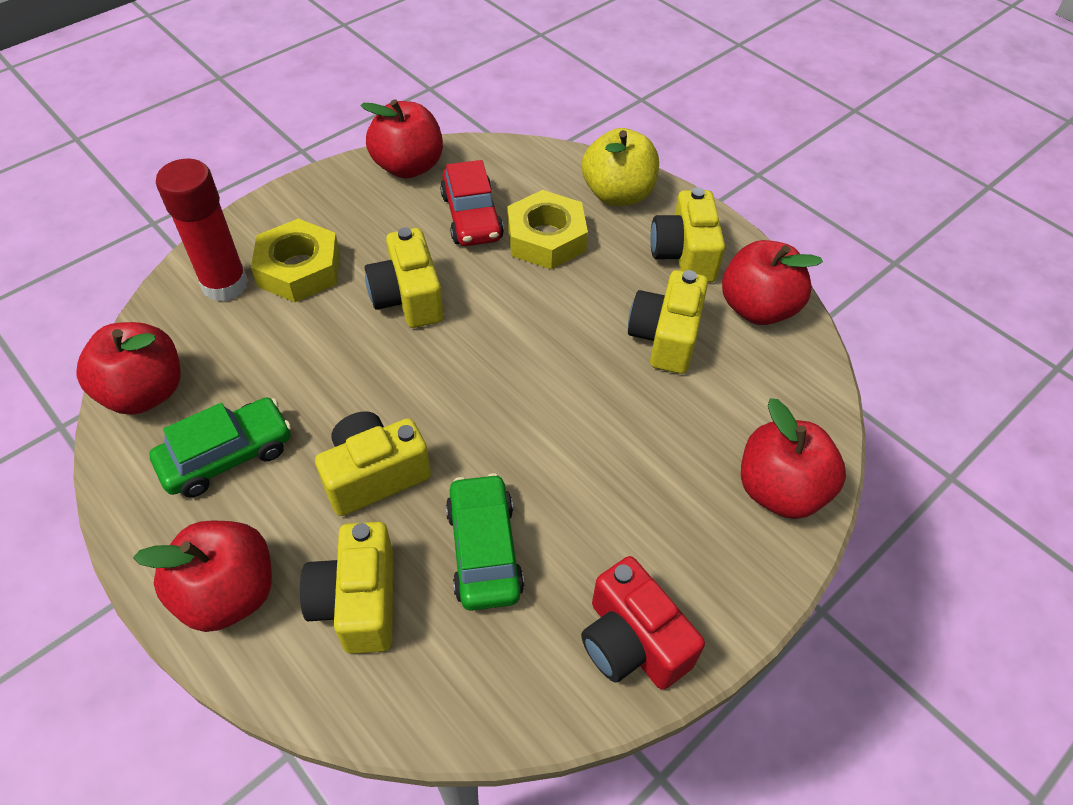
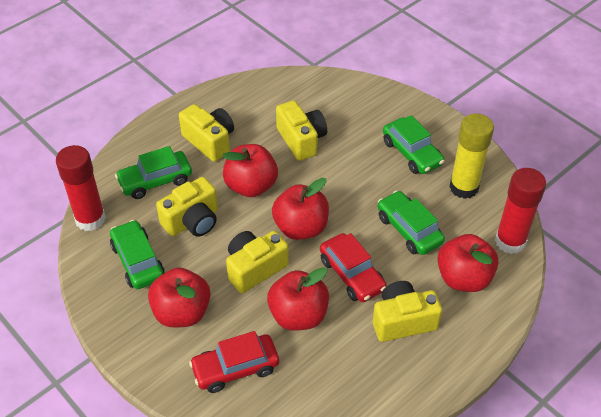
green car: 2 -> 4
red camera: 1 -> 0
red car: 1 -> 2
red glue stick: 1 -> 2
yellow apple: 1 -> 0
yellow glue stick: 0 -> 1
yellow nut: 2 -> 0

